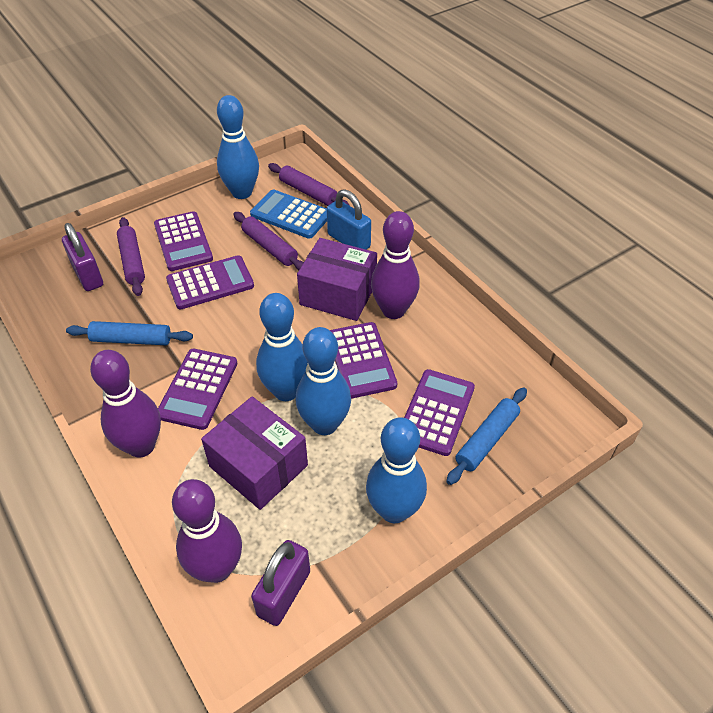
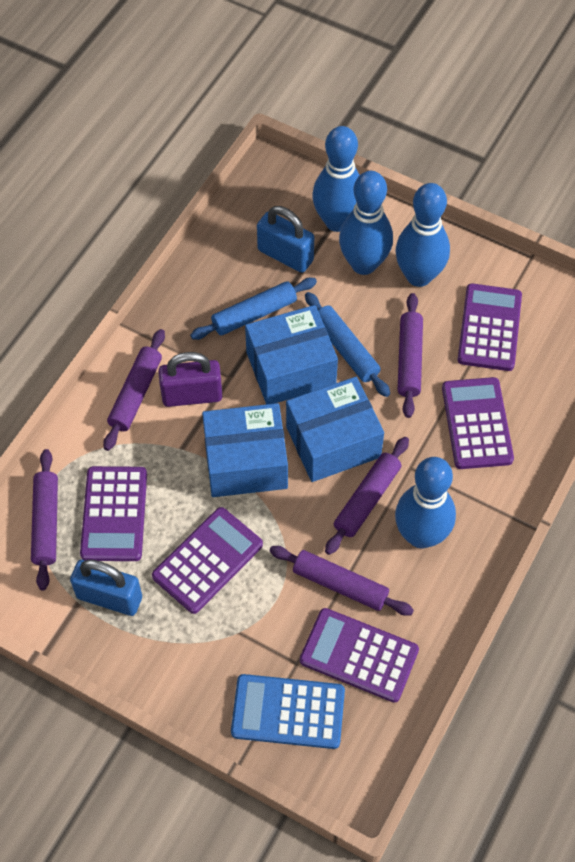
blue box: 0 -> 3
blue padlock: 1 -> 2
purple bowling pin: 3 -> 0
purple box: 2 -> 0
purple padlock: 2 -> 1
purple rolling pin: 3 -> 5

